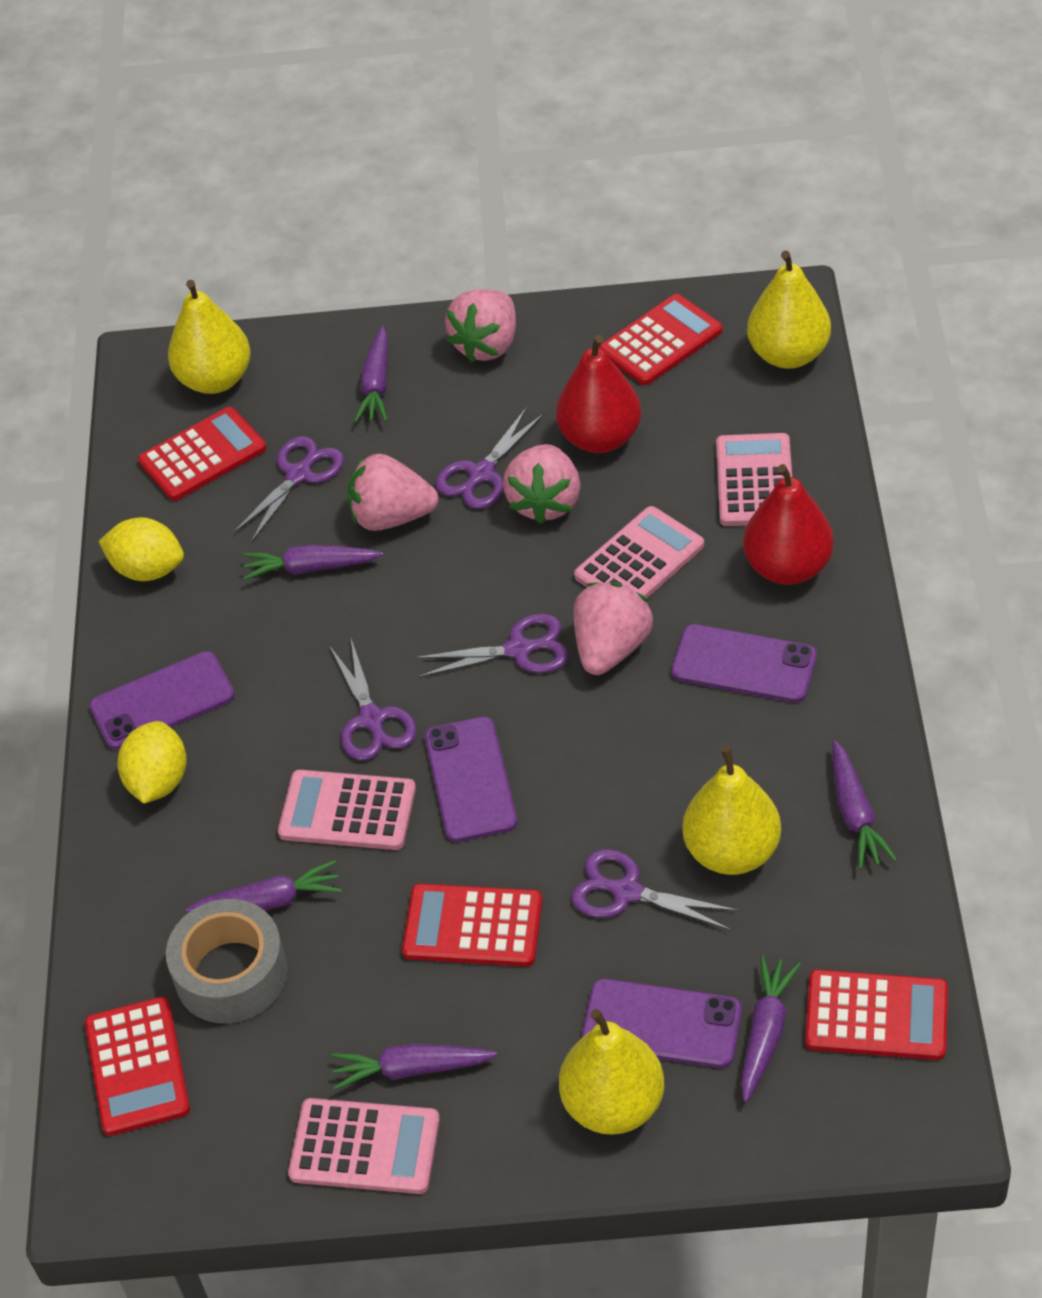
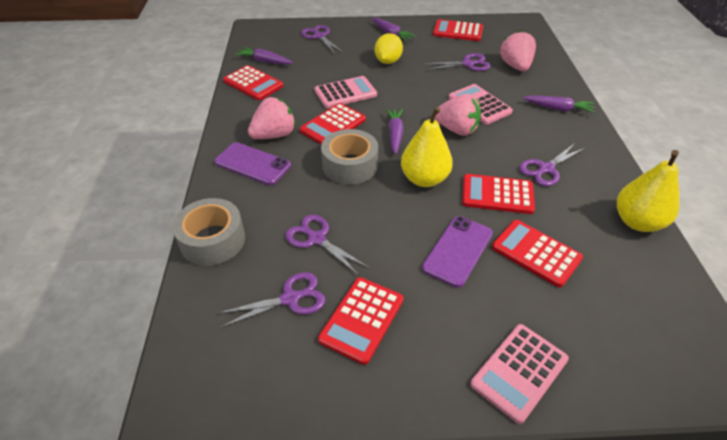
grey tape: 1 -> 2
pink calculator: 4 -> 3
pink strawberry: 4 -> 3
purple carrot: 6 -> 4
purple phone: 4 -> 2
red calculator: 5 -> 6
red pear: 2 -> 0
yellow lemon: 2 -> 1
yellow pear: 4 -> 2

